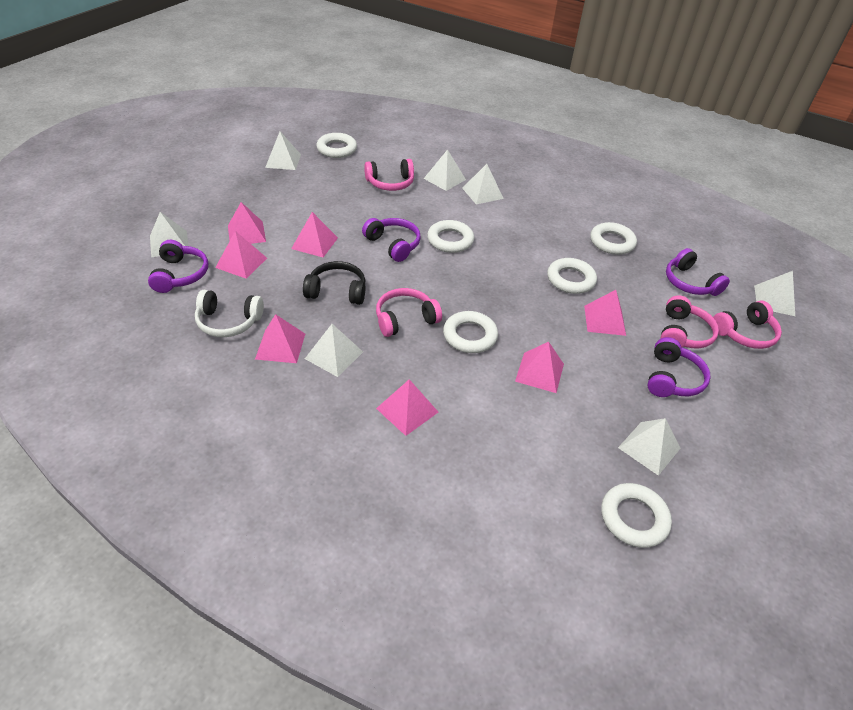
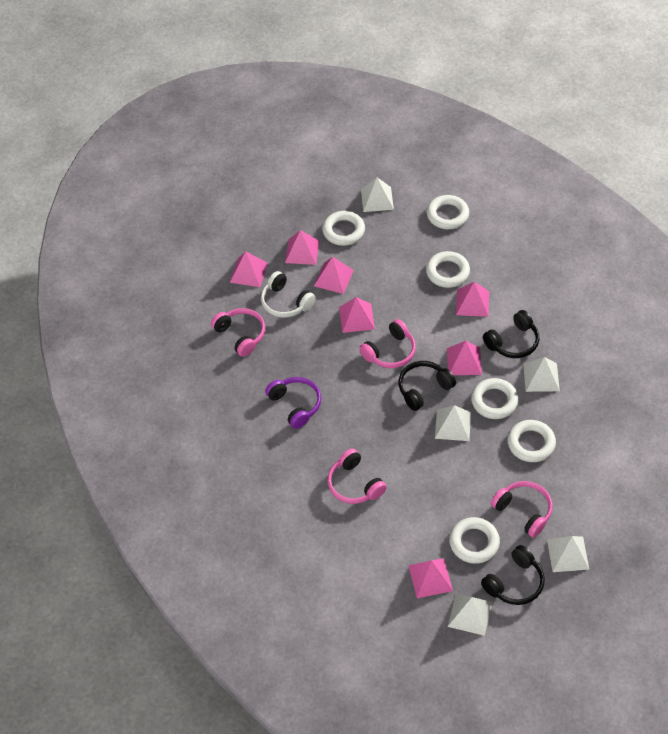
black headphones: 1 -> 3
purple headphones: 4 -> 1
white pyramid: 7 -> 5

